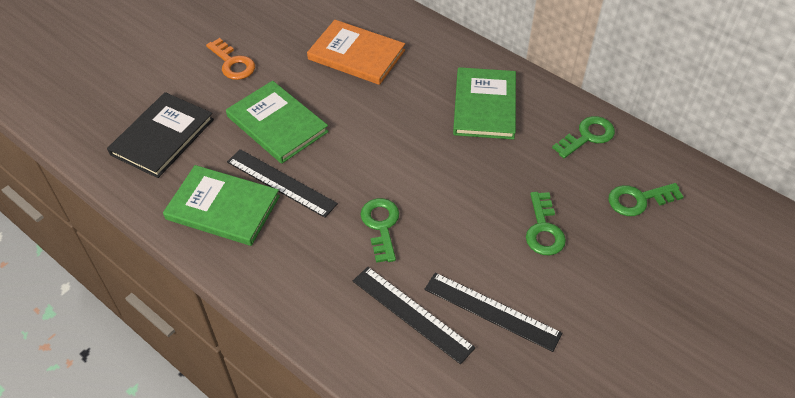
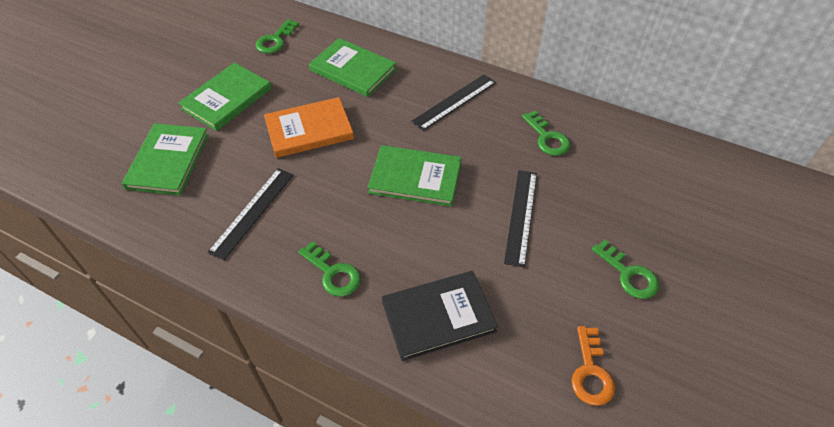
green book: 3 -> 4

